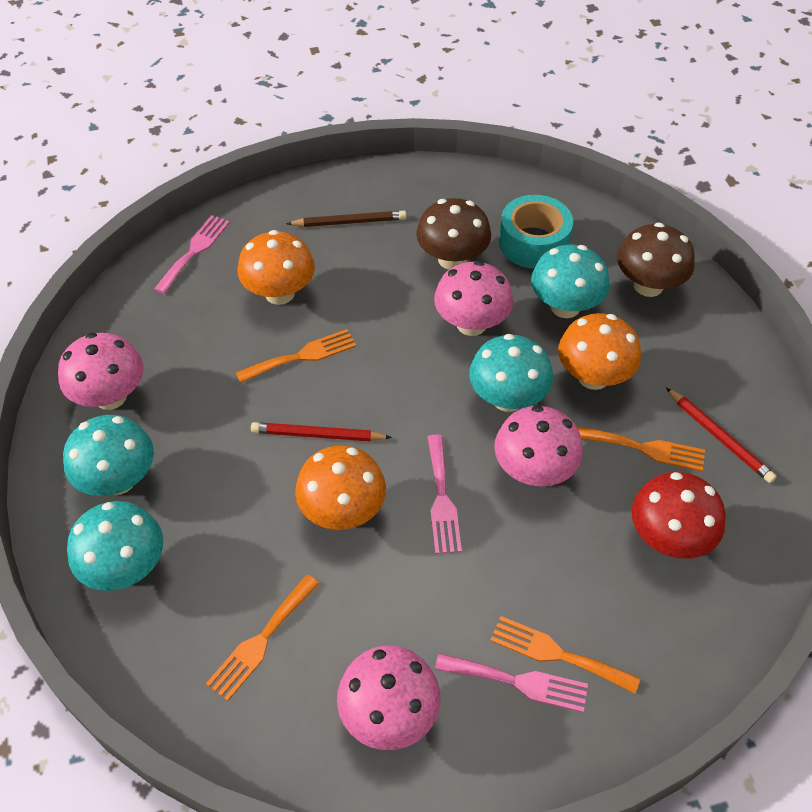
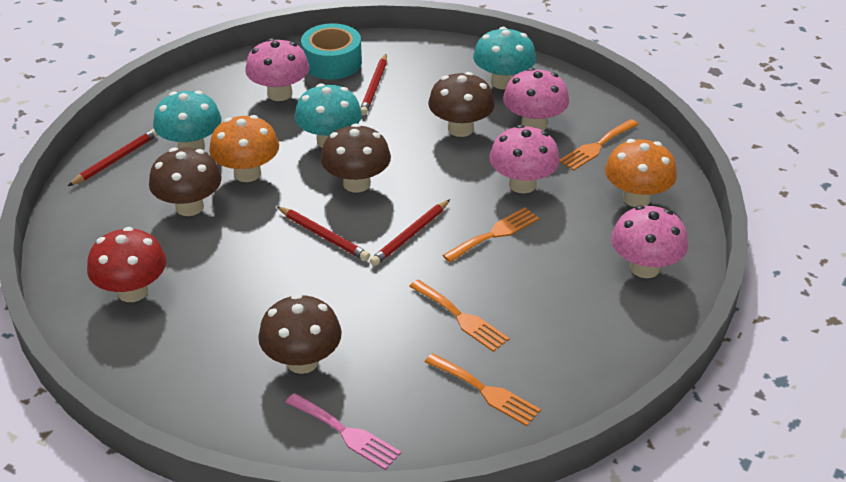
brown mushroom: 2 -> 4
brown pencil: 1 -> 0
orange mushroom: 3 -> 2
pink fork: 3 -> 1
red pencil: 2 -> 4
turquoise mushroom: 4 -> 3

